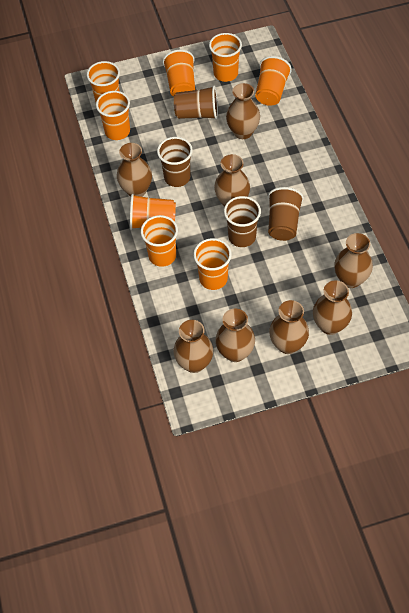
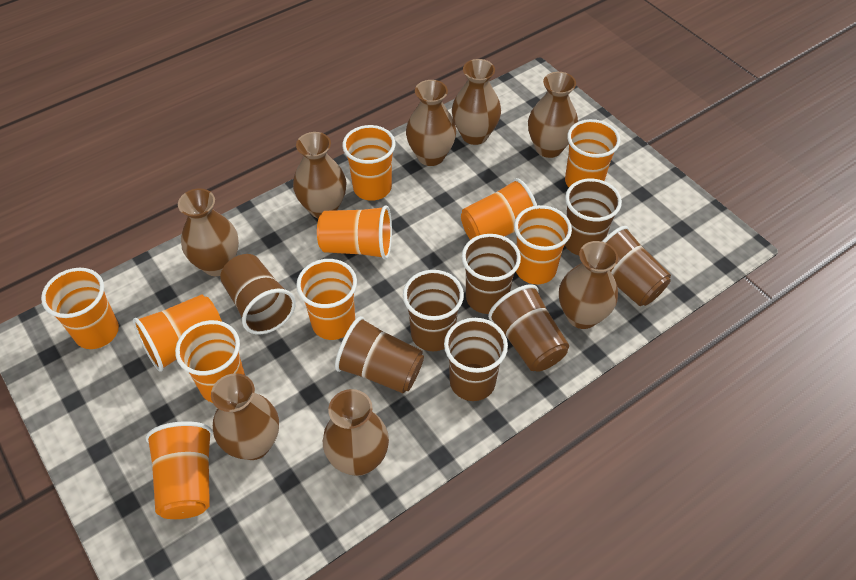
brown cup: 4 -> 8
orange cup: 8 -> 10

